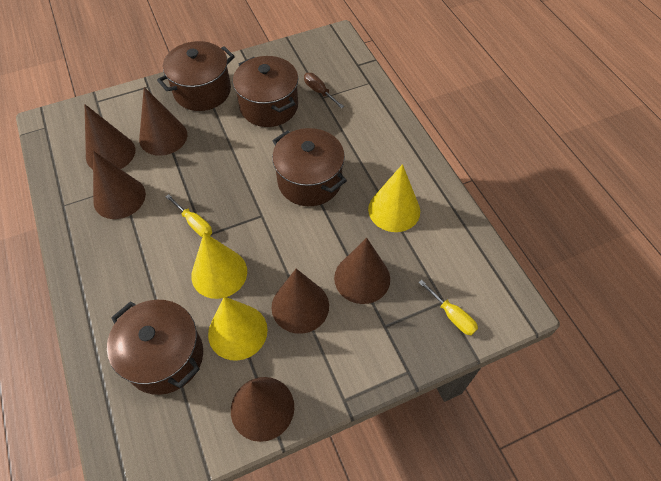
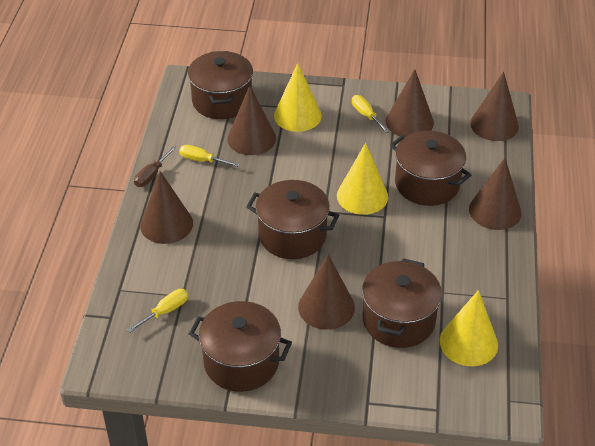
brown pot: 4 -> 5
yellow screwdriver: 2 -> 3

